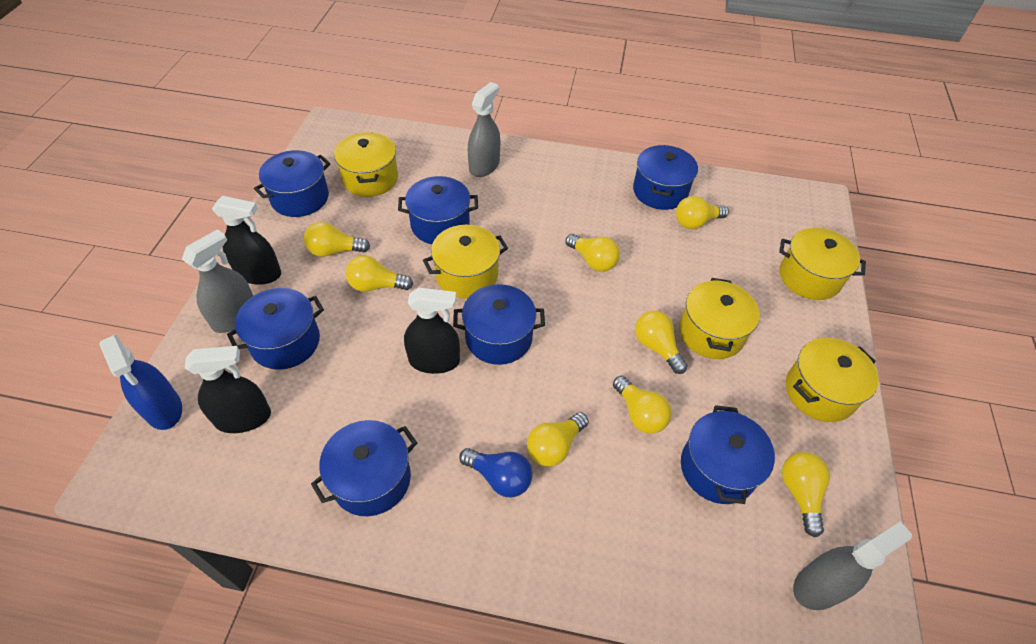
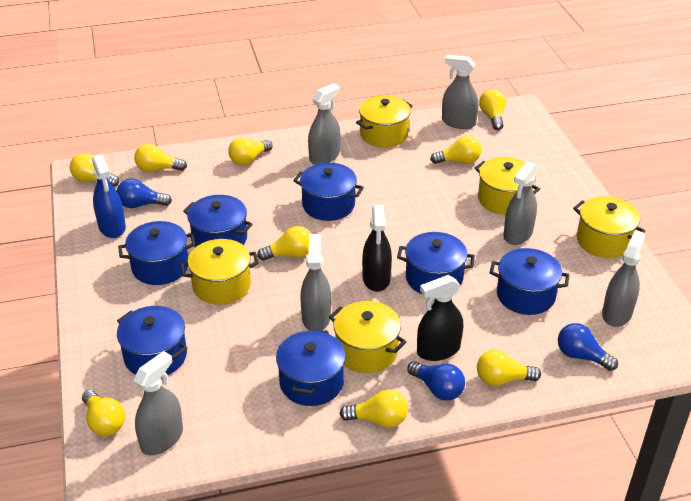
black spray bottle: 3 -> 2
blue light bulb: 1 -> 3
grey spray bottle: 3 -> 6
yellow light bulb: 8 -> 9

